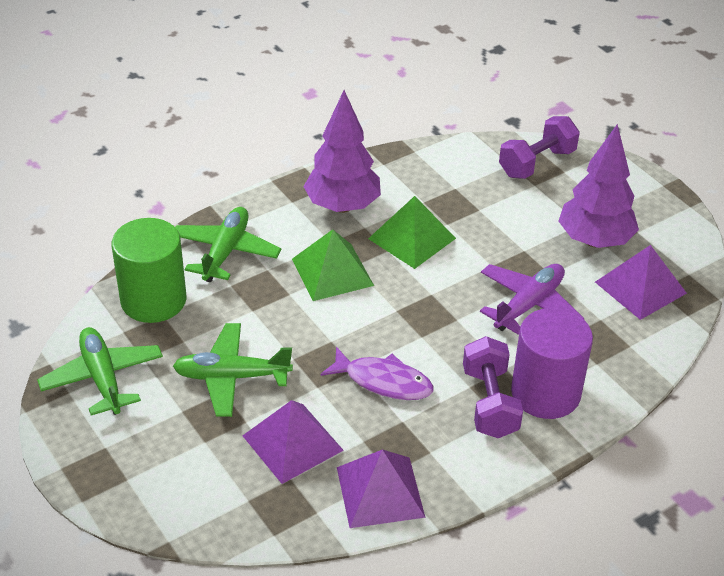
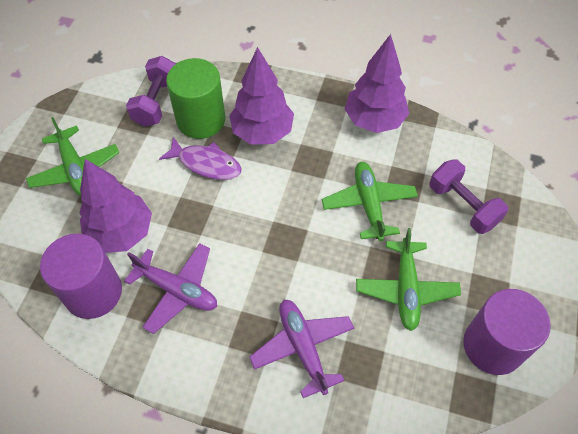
green pyramid: 2 -> 0
purple cylinder: 1 -> 2
purple plane: 1 -> 2
purple pyramid: 3 -> 0
purple tree: 2 -> 3

